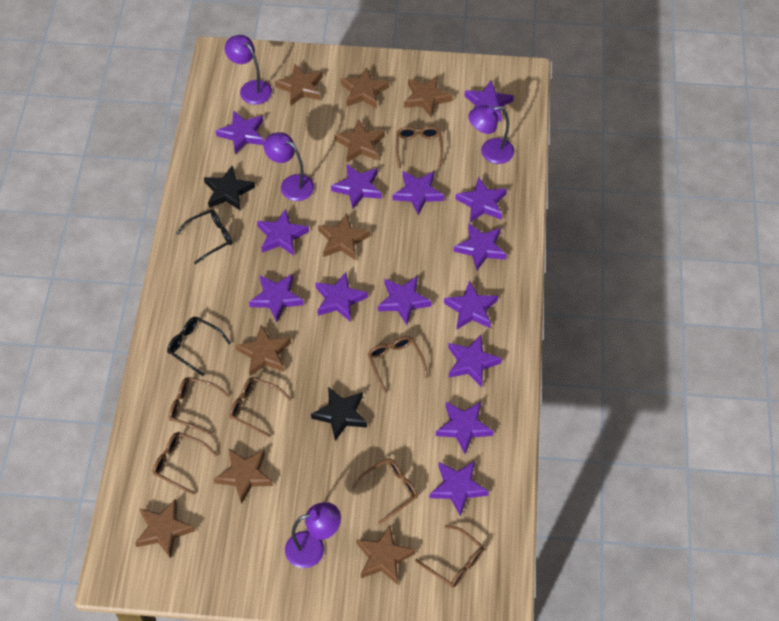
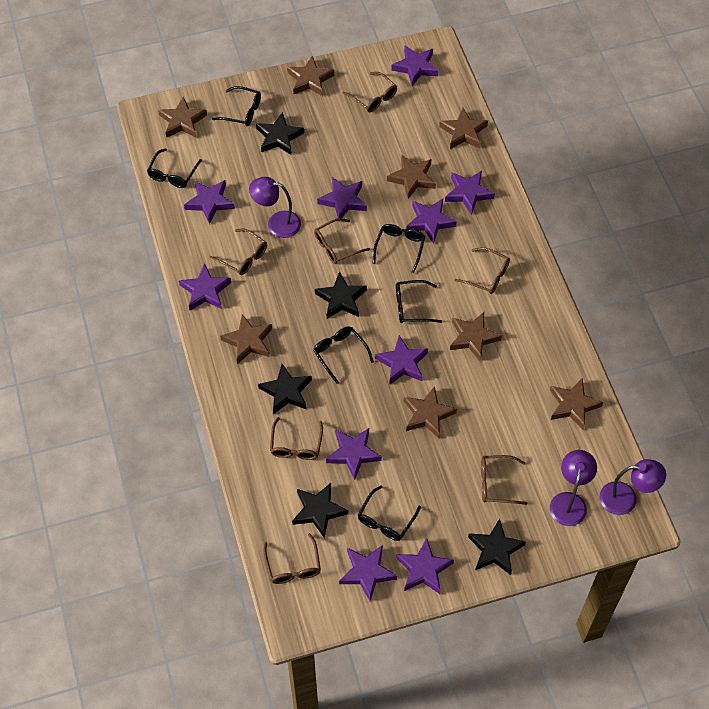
black glasses: 2 -> 6
black star: 2 -> 5
brown star: 9 -> 8
purple lamp: 4 -> 3
purple star: 14 -> 10

